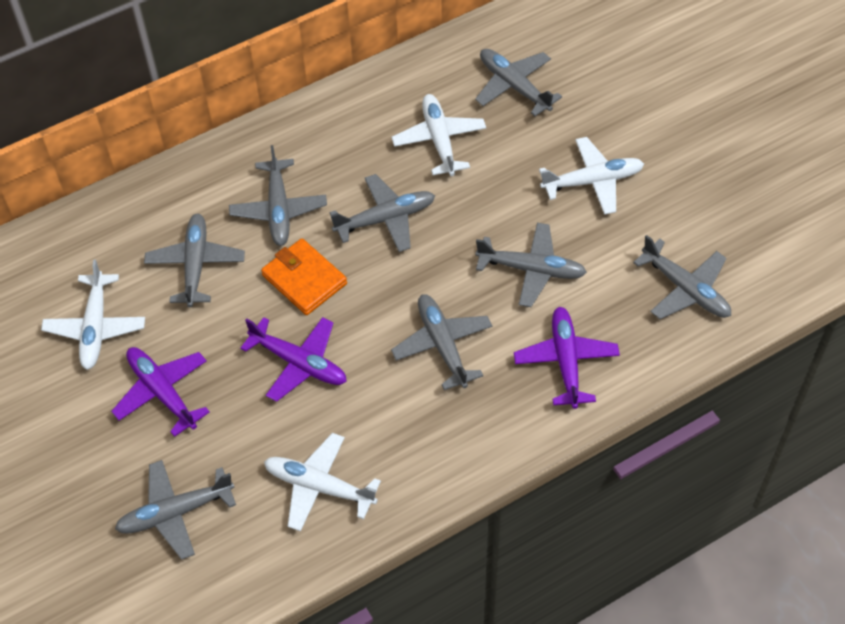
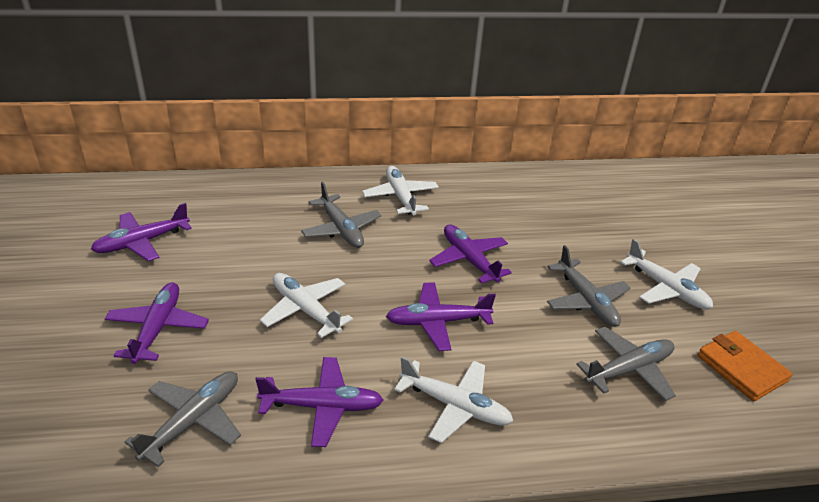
grey plane: 8 -> 4
purple plane: 3 -> 5

